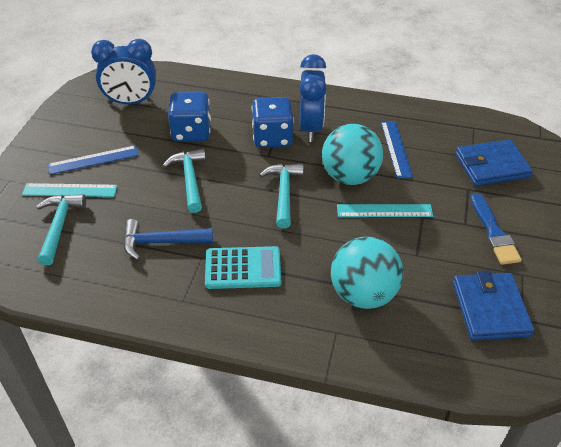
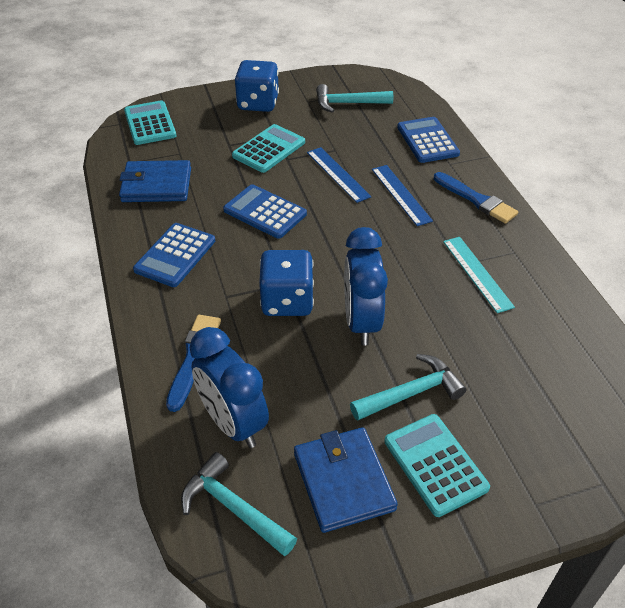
blue brush: 1 -> 2
blue calculator: 0 -> 3
blue hammer: 1 -> 0
turquoise ball: 2 -> 0
turquoise calculator: 1 -> 3
turquoise ruler: 2 -> 1

